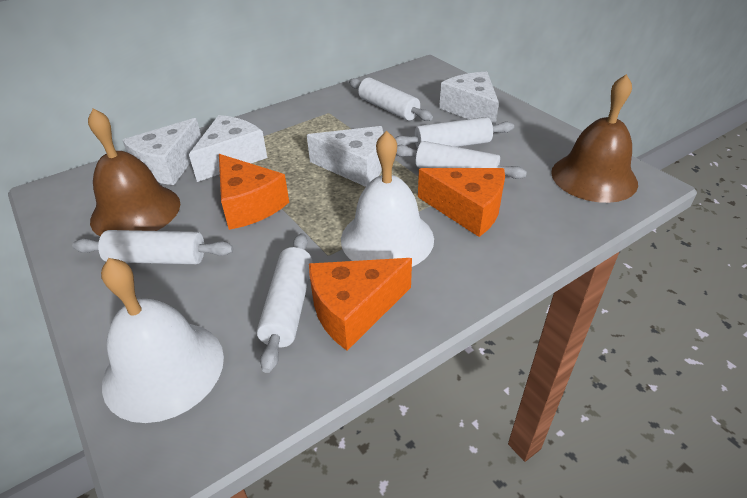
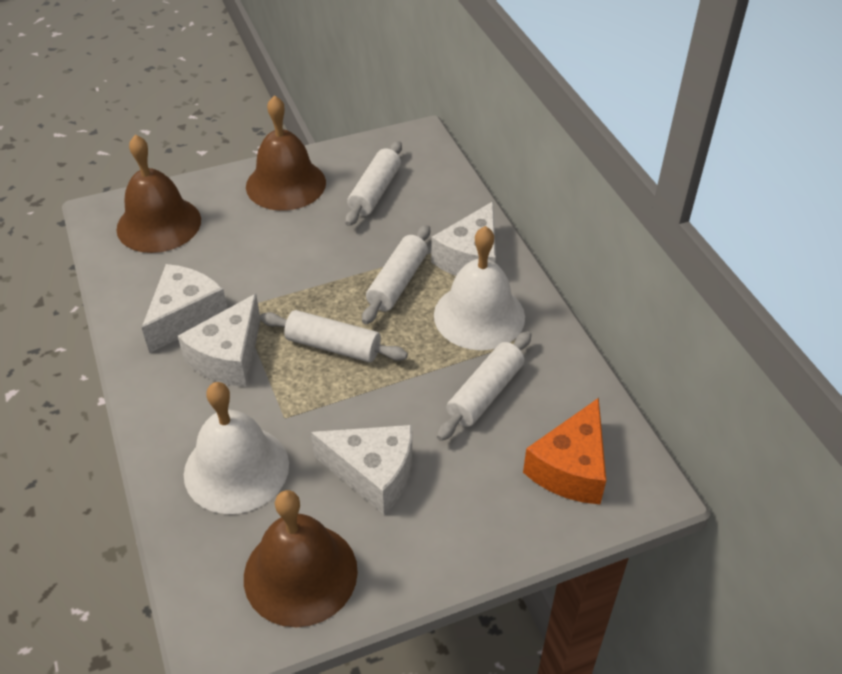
brown bell: 2 -> 3
orange cheese: 3 -> 1
white rolling pin: 5 -> 4

